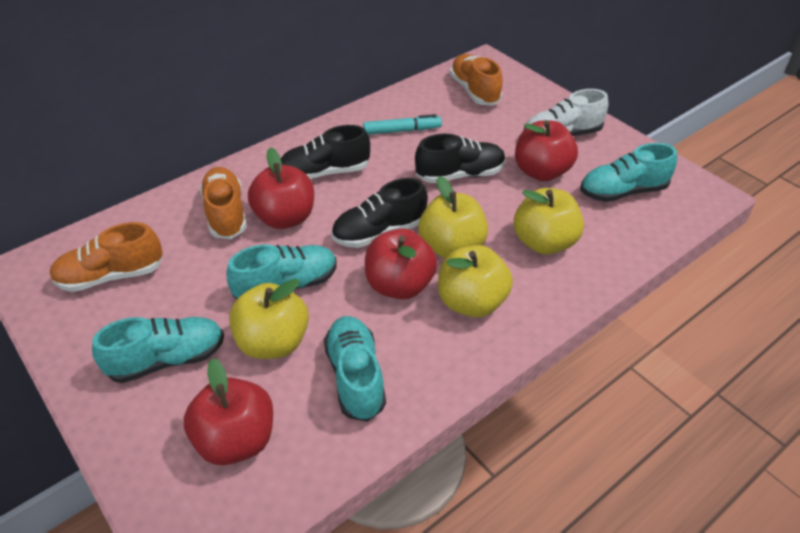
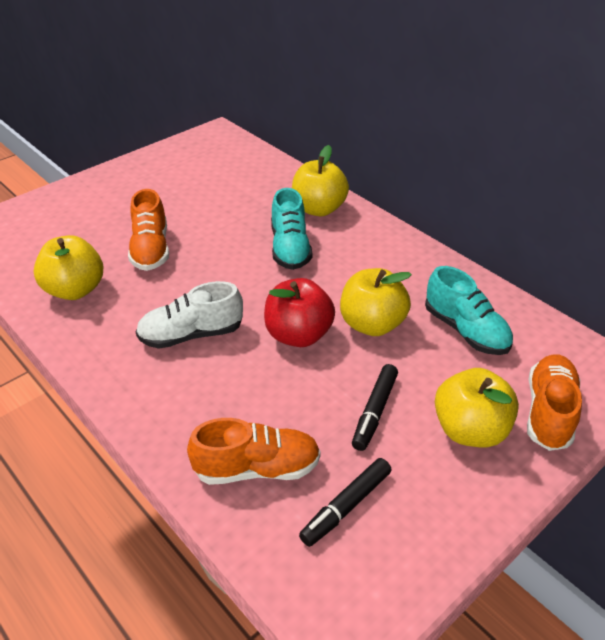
black marker: 0 -> 2
black shoe: 3 -> 0
red apple: 4 -> 1
turquoise marker: 1 -> 0
turquoise shoe: 4 -> 2

